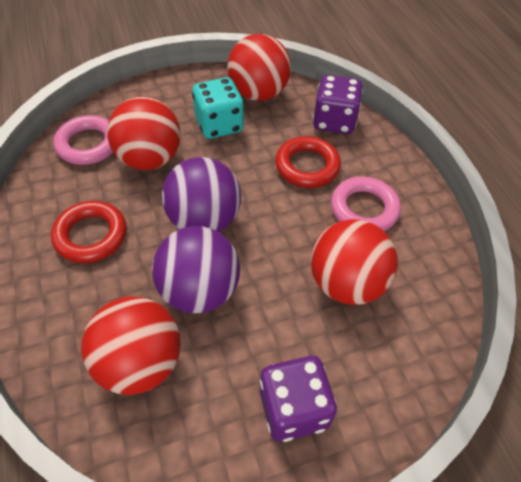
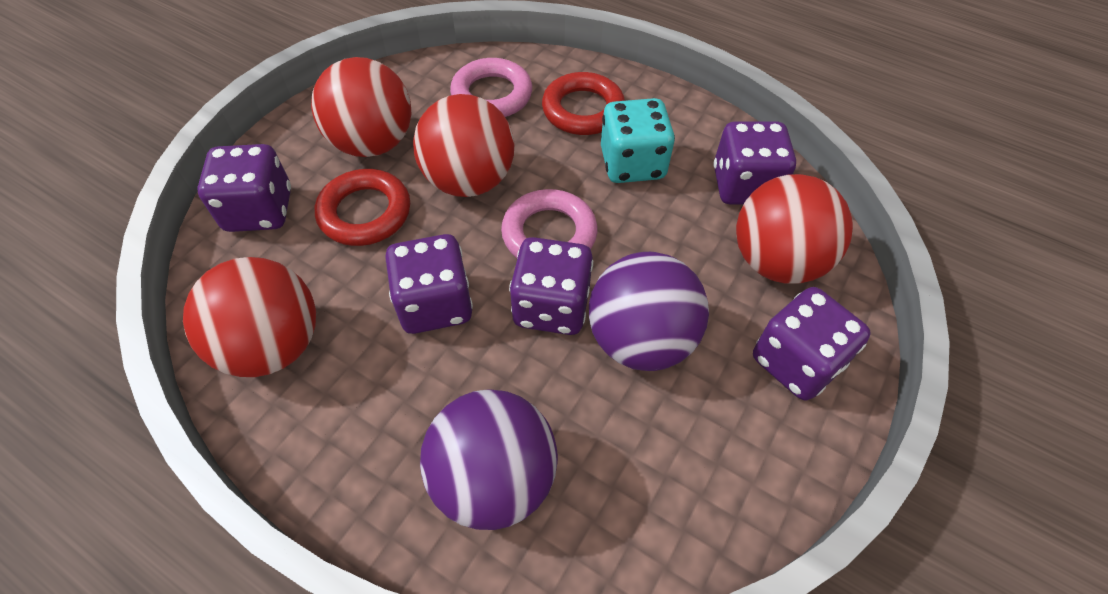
purple dice: 2 -> 5

